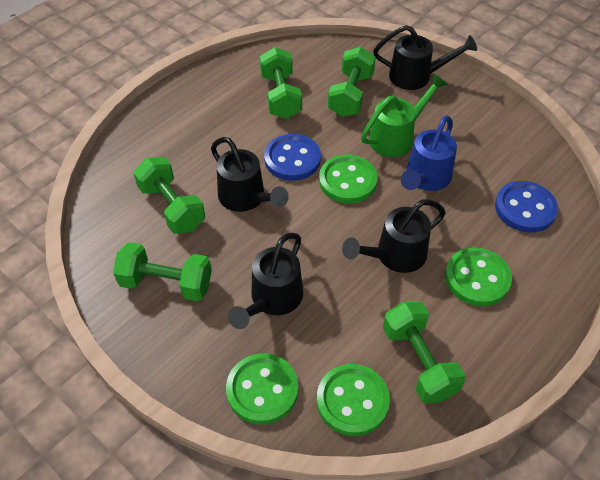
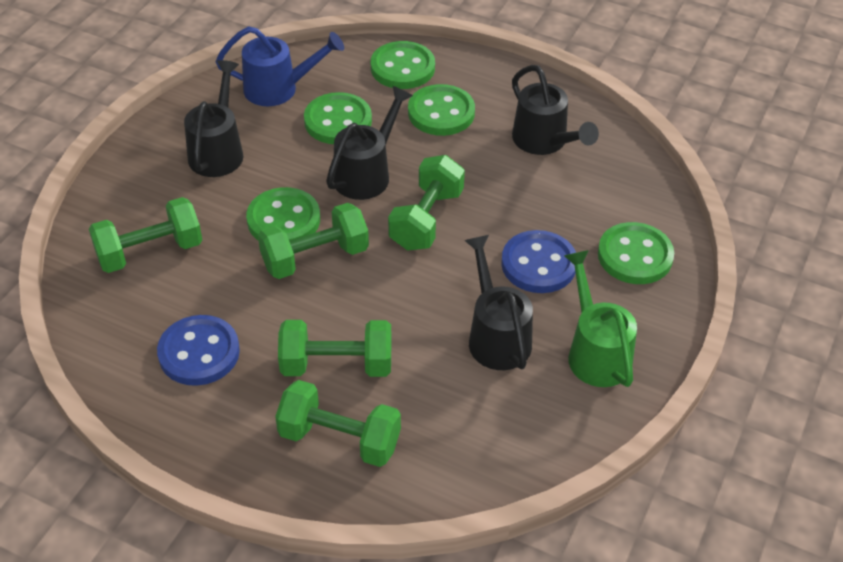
green button: 4 -> 5

